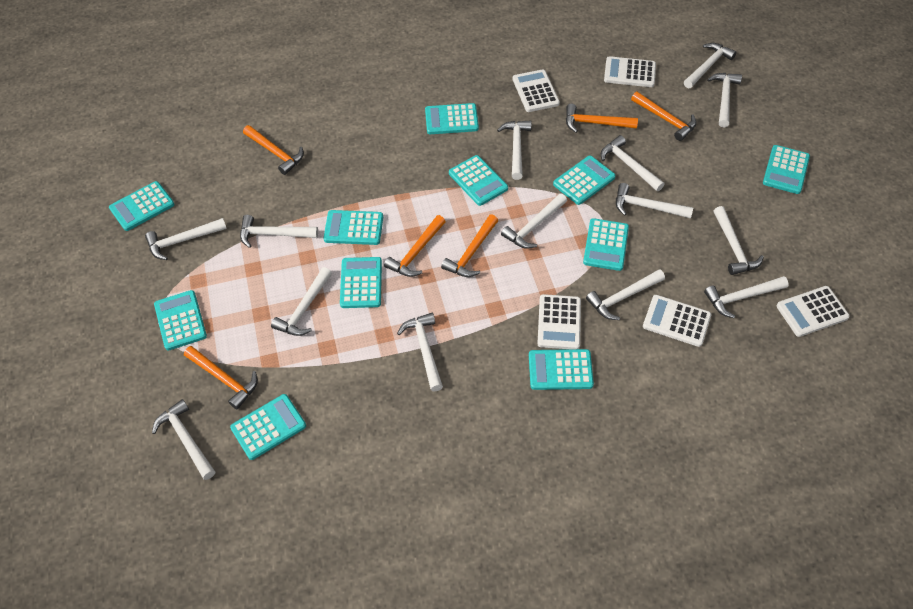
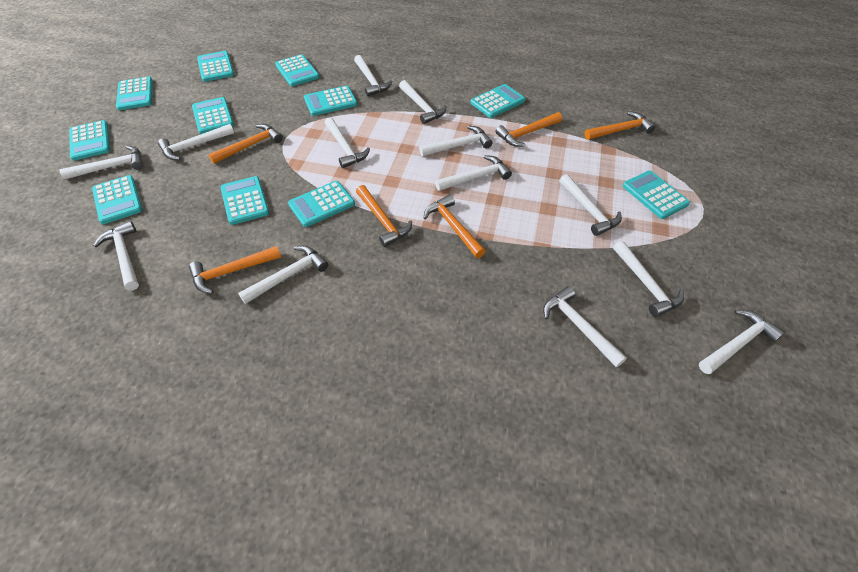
white calculator: 5 -> 0
white hammer: 14 -> 13

